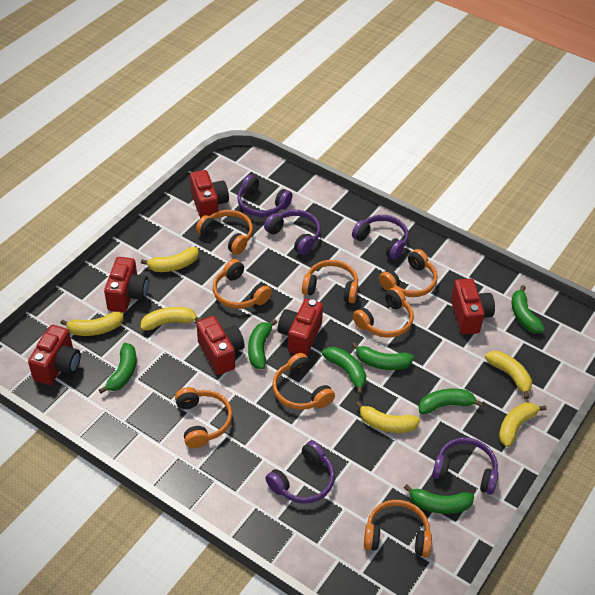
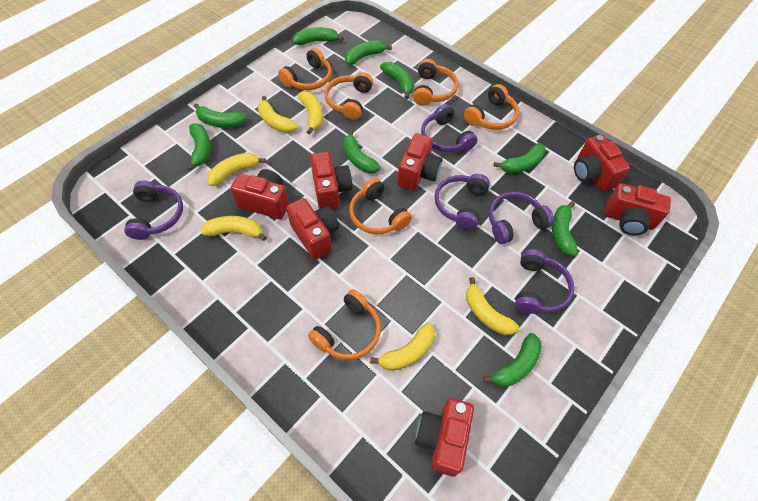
green banana: 7 -> 9
orange headphones: 8 -> 6
red camera: 6 -> 7

